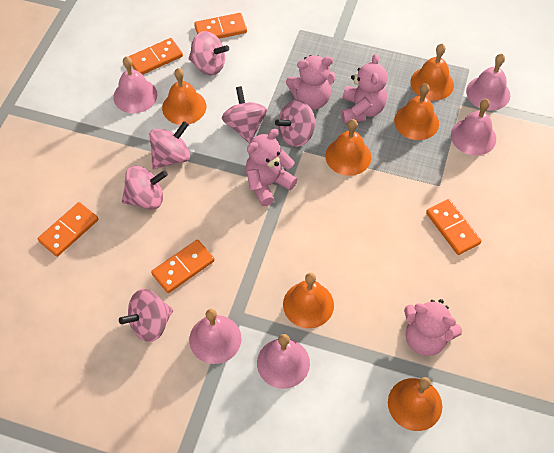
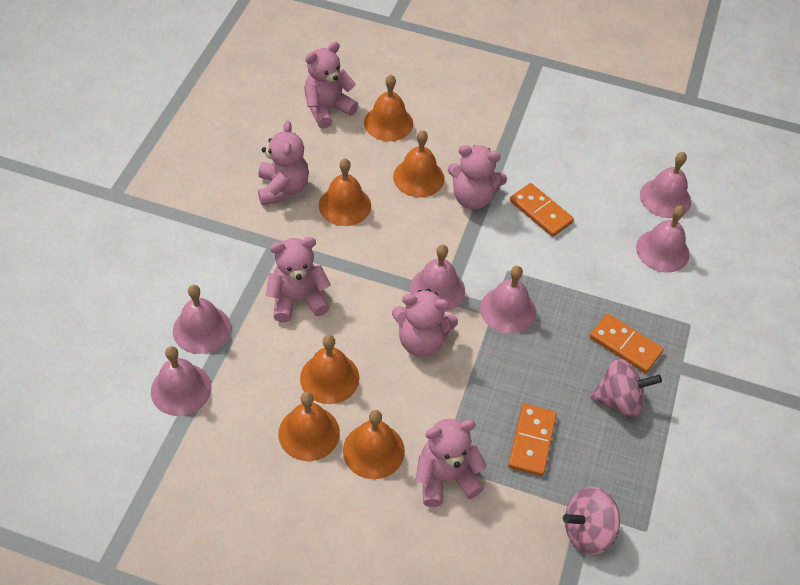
orange domino: 5 -> 3
pink bell: 5 -> 6
pink spinning top: 6 -> 2
pink teddy bear: 4 -> 6

